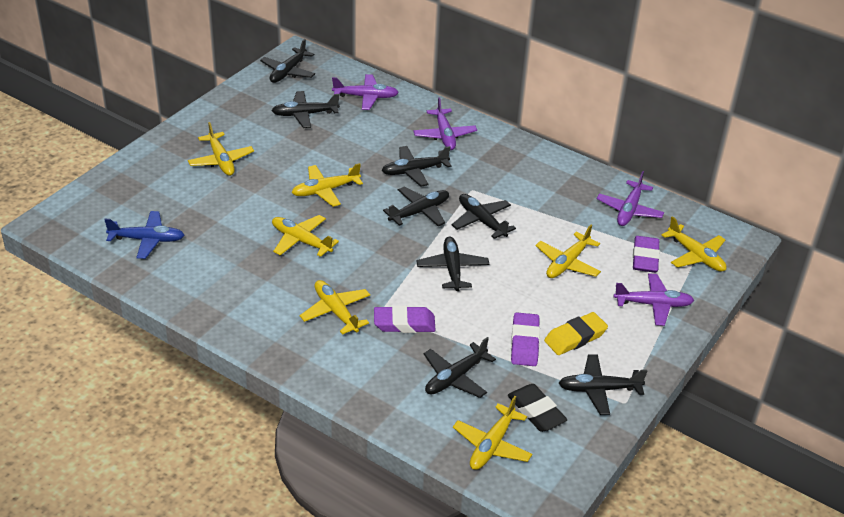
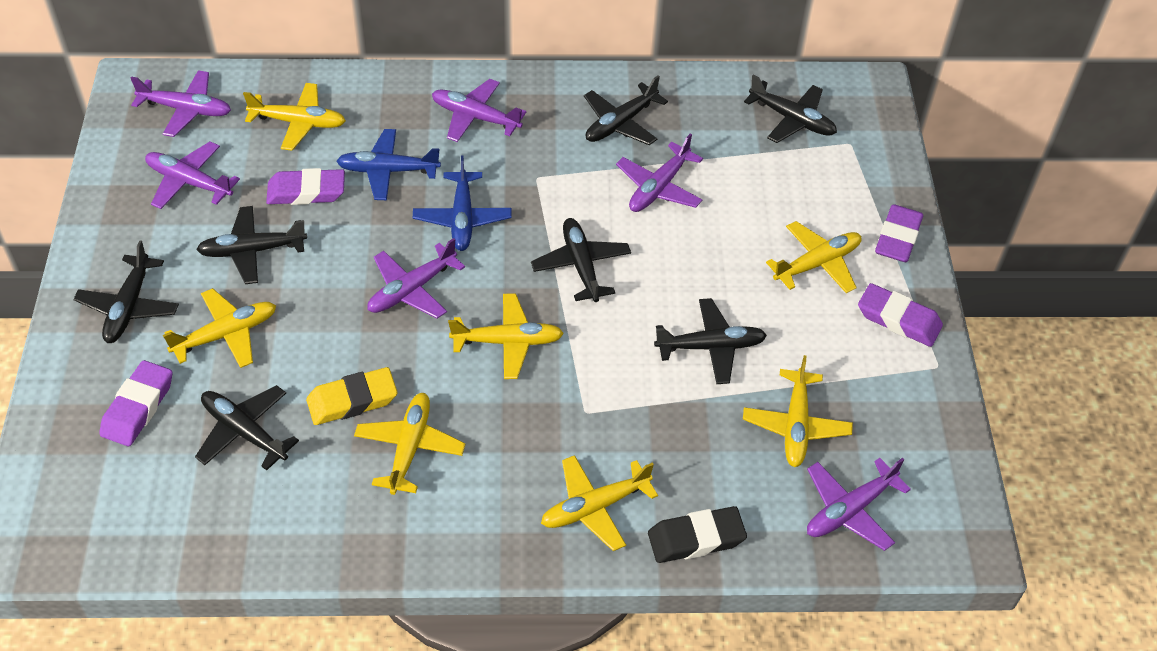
black plane: 8 -> 7
blue plane: 1 -> 2
purple eraser: 3 -> 4
purple plane: 4 -> 6

